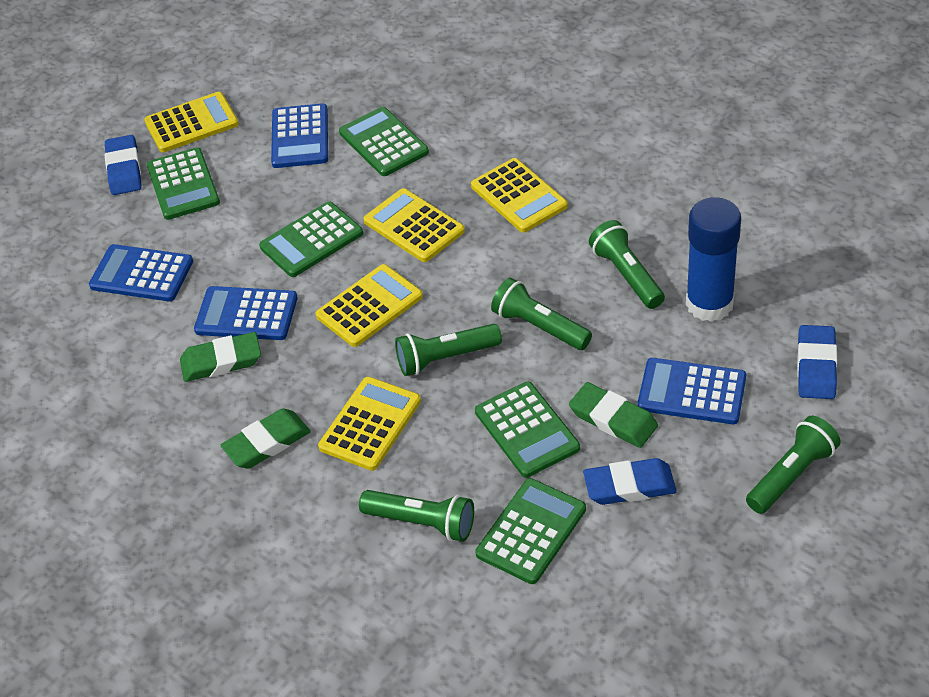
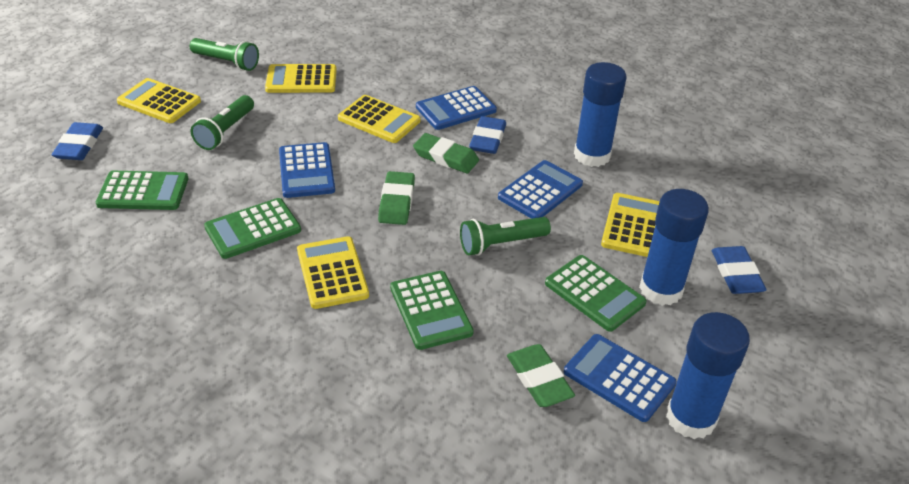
blue glue stick: 1 -> 3
green calculator: 5 -> 4
green flashlight: 5 -> 3

